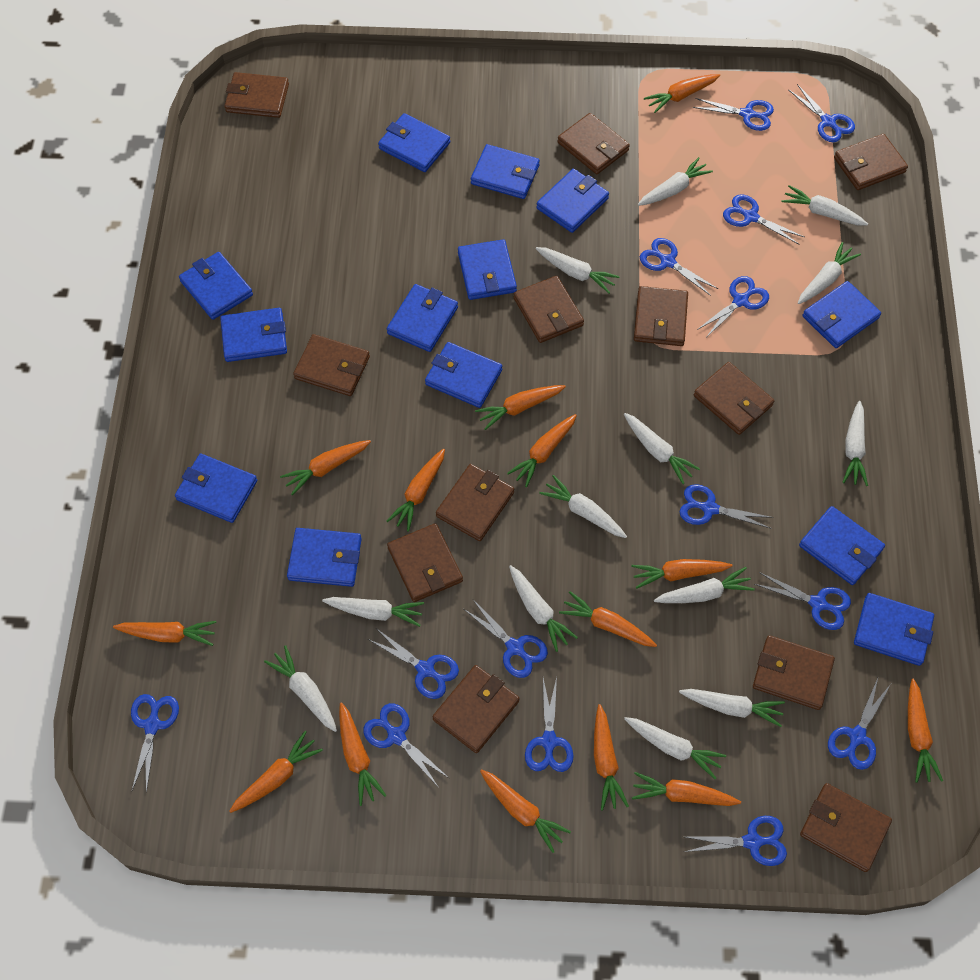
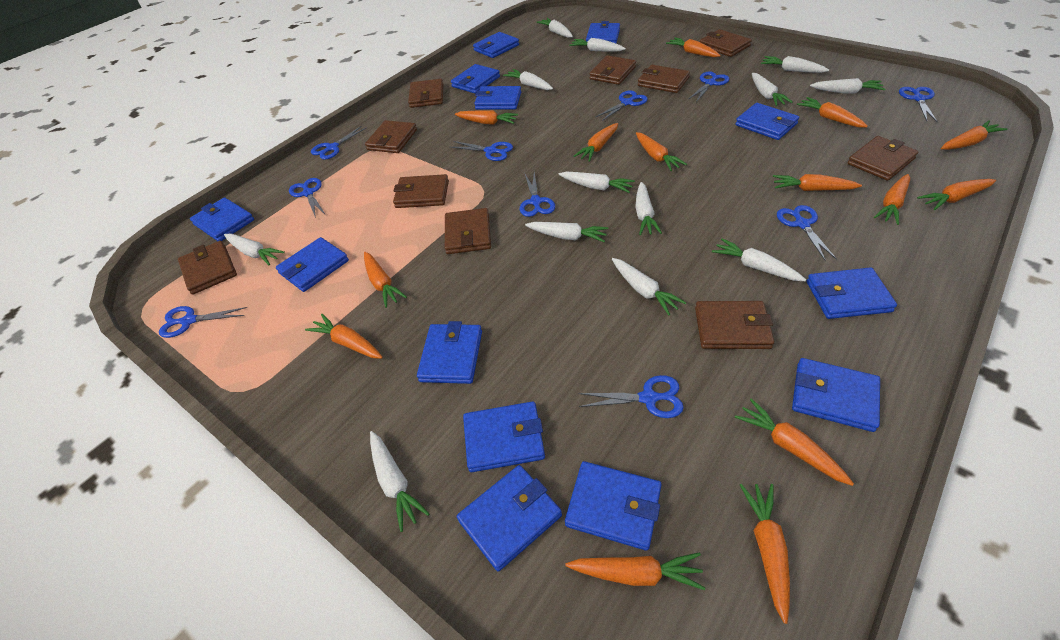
blue scissors: 14 -> 10
brown wallet: 12 -> 10

